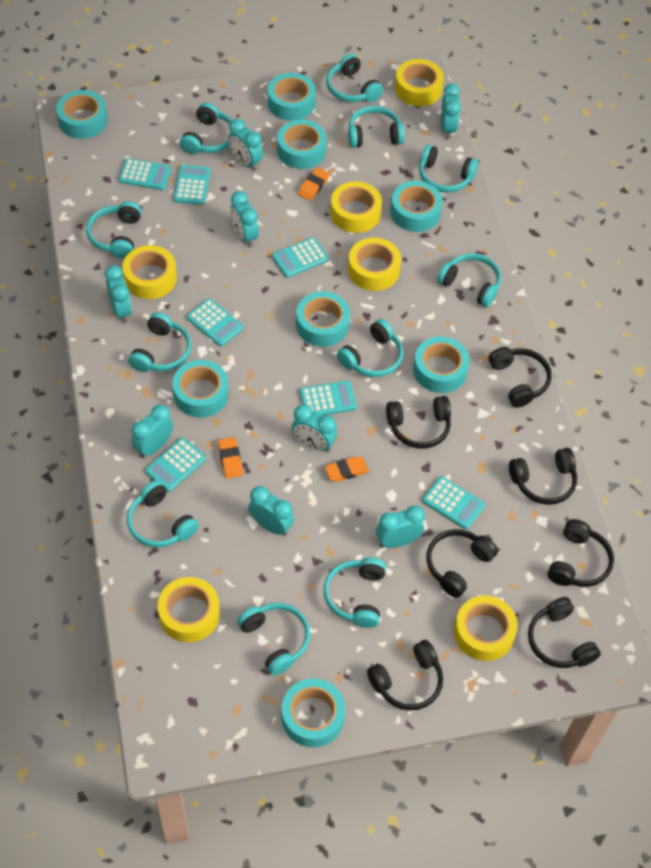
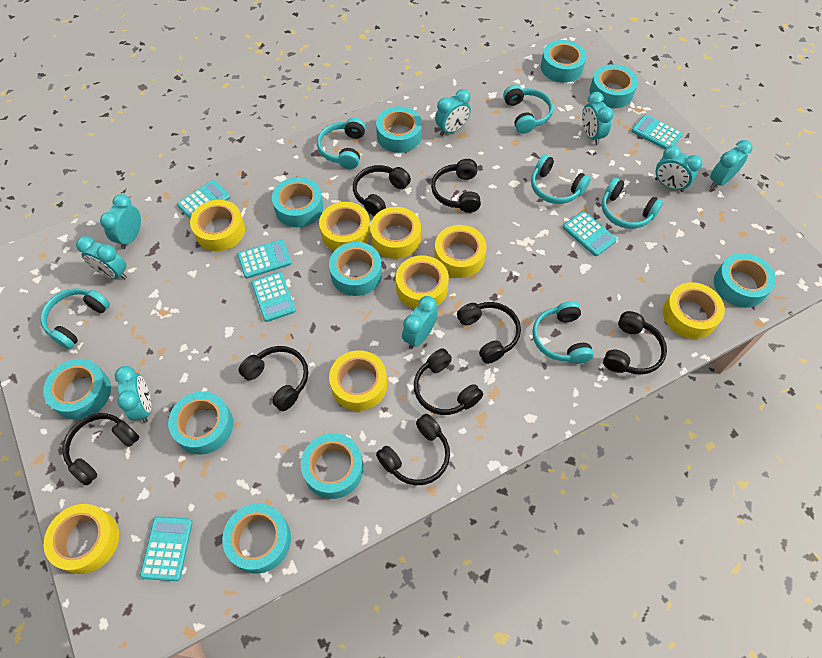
black headphones: 7 -> 8
orange eraser: 3 -> 0
turquoise calculator: 7 -> 6
turquoise headphones: 11 -> 6
turquoise tape: 8 -> 10
yellow tape: 6 -> 8

